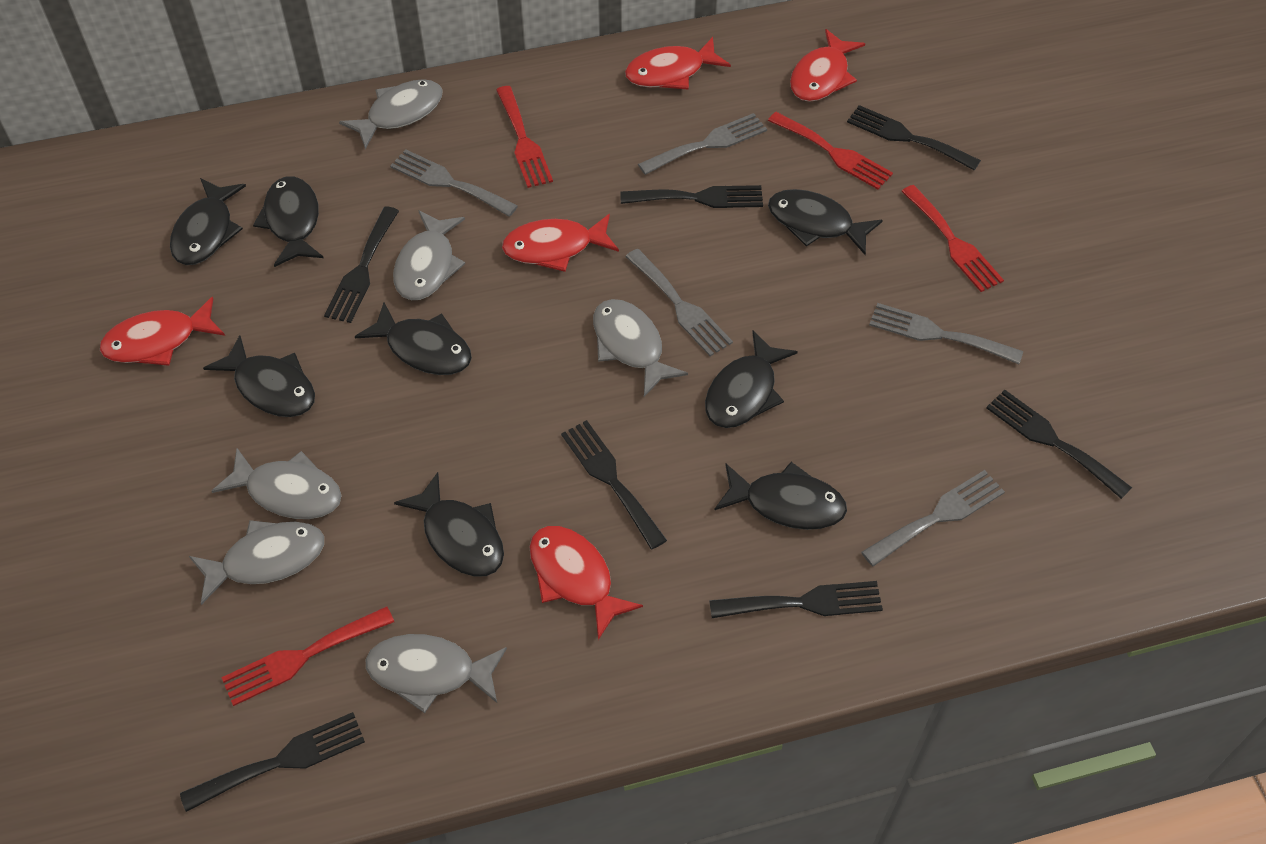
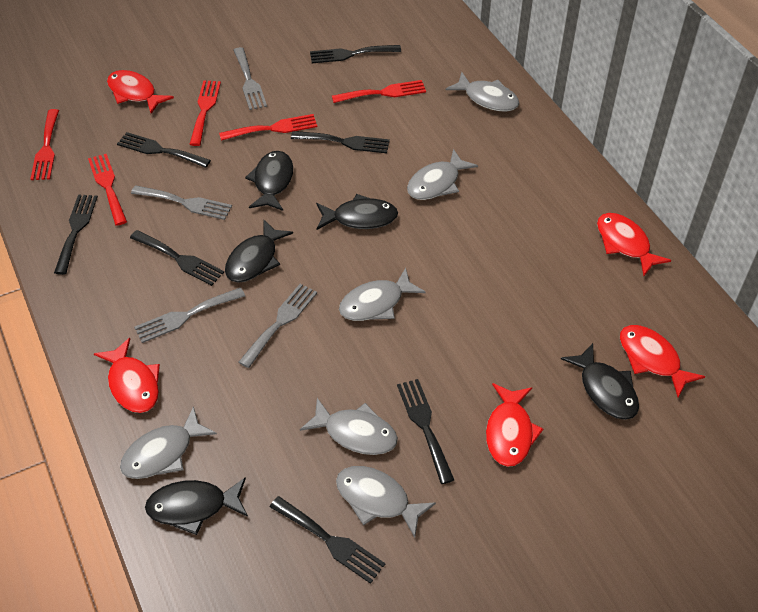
black fish: 8 -> 5
grey fork: 5 -> 4
red fork: 4 -> 5

